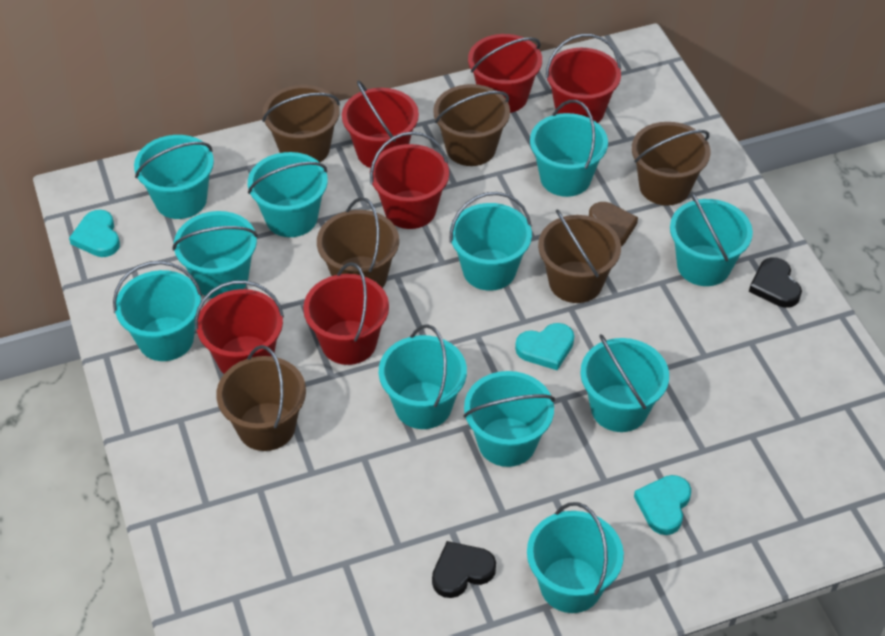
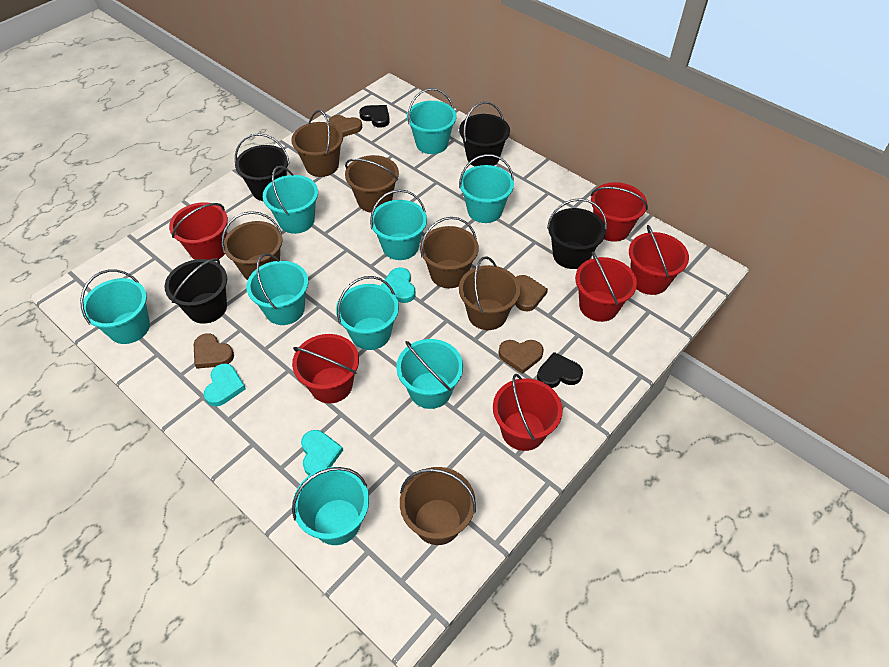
black bucket: 0 -> 4
brown heart: 1 -> 4
turquoise bucket: 11 -> 9

